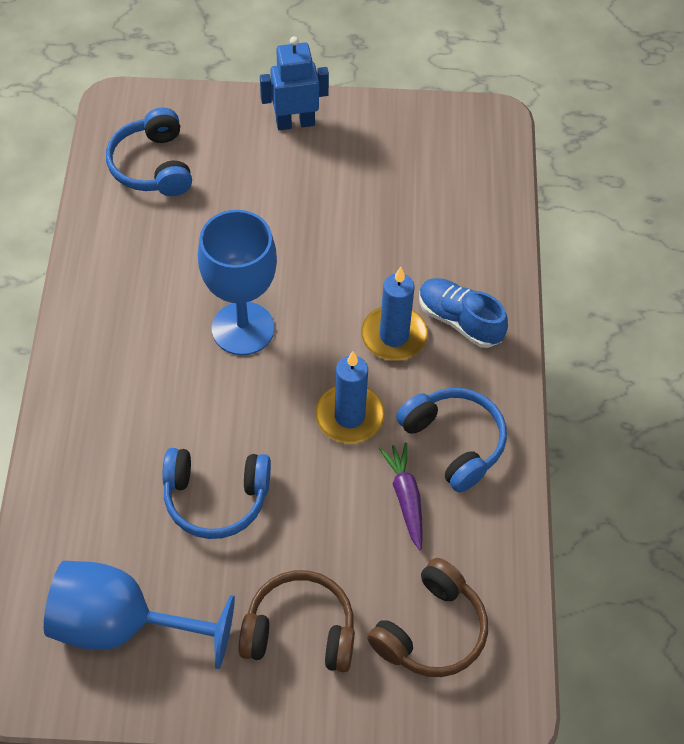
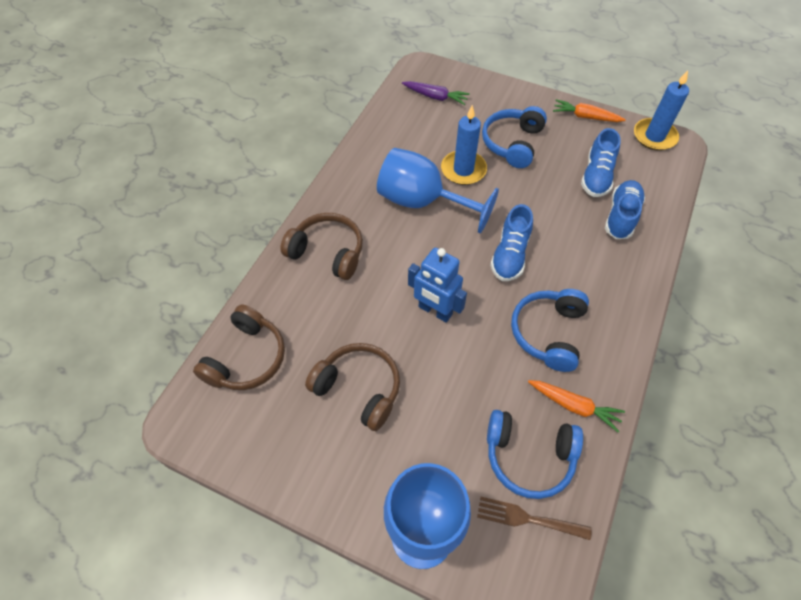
blue shoe: 1 -> 3
brown fork: 0 -> 1
brown headphones: 2 -> 3
orange carrot: 0 -> 2

